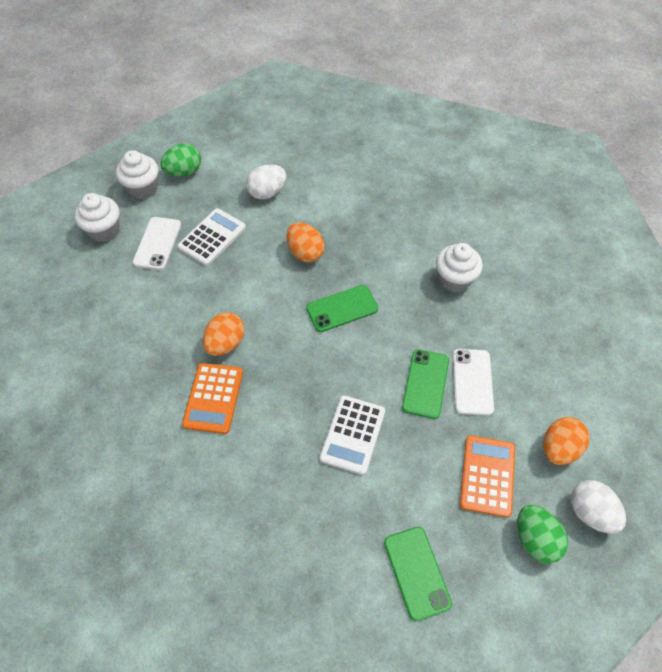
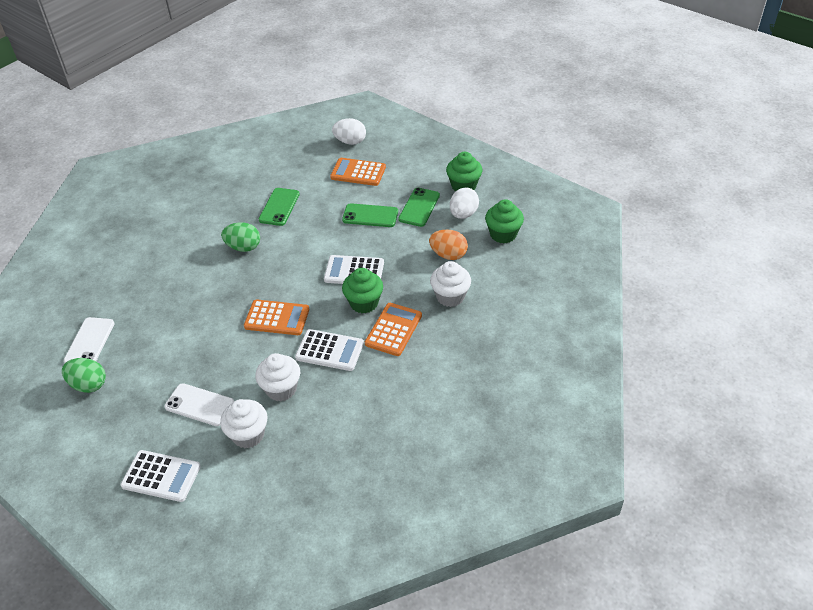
green cupcake: 0 -> 3
orange calculator: 2 -> 3
orange egg: 3 -> 1
white calculator: 2 -> 3

